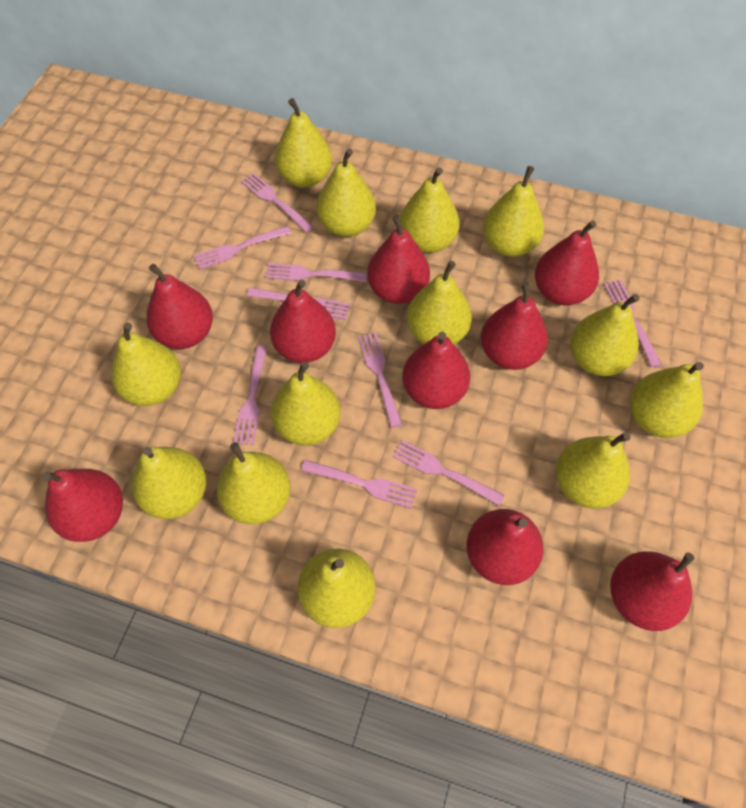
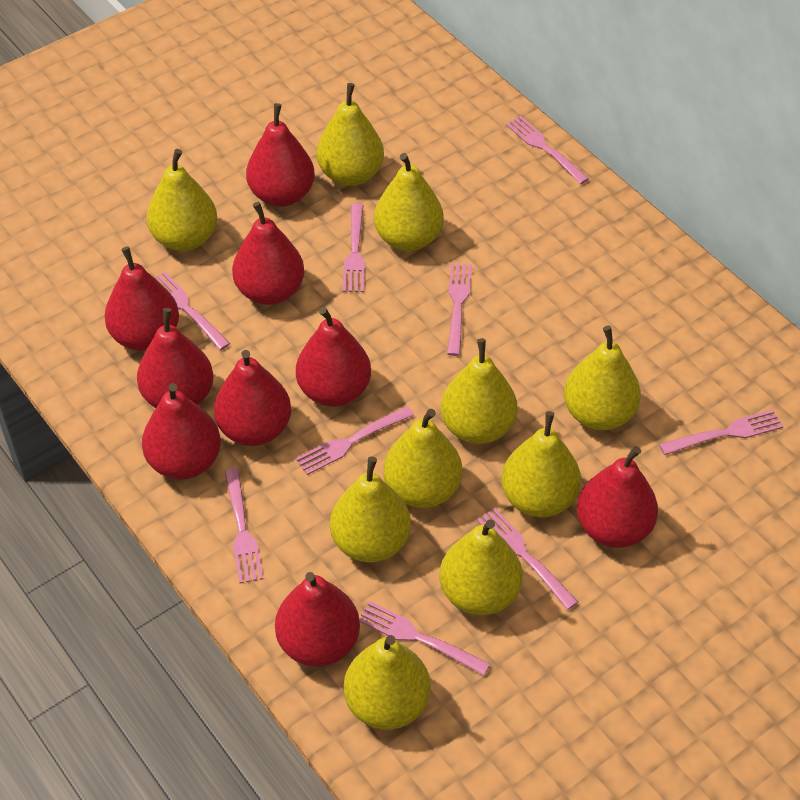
yellow pear: 13 -> 10

